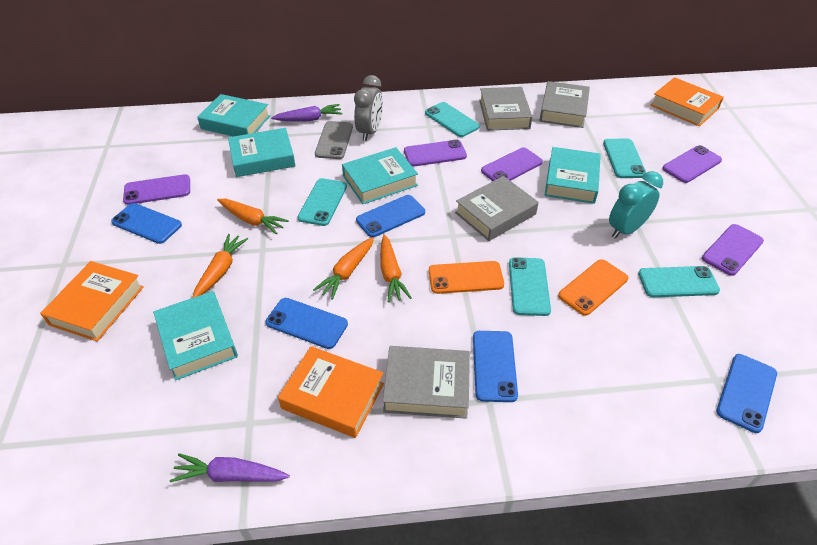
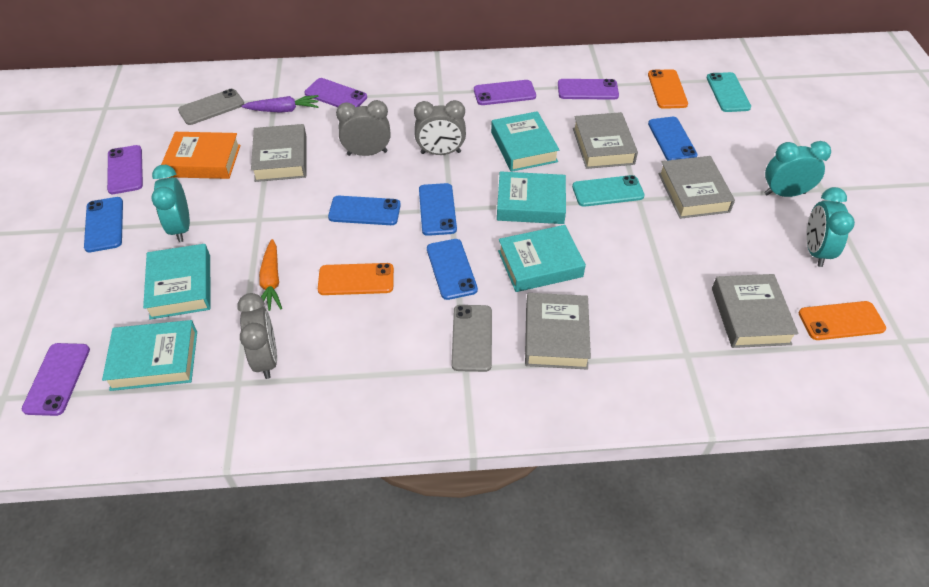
grey book: 4 -> 5
grey clock: 1 -> 3
grey phone: 1 -> 2
orange book: 3 -> 1
orange carrot: 4 -> 1
orange phone: 2 -> 3
purple carrot: 2 -> 1
turquoise clock: 1 -> 3
turquoise phone: 5 -> 2

